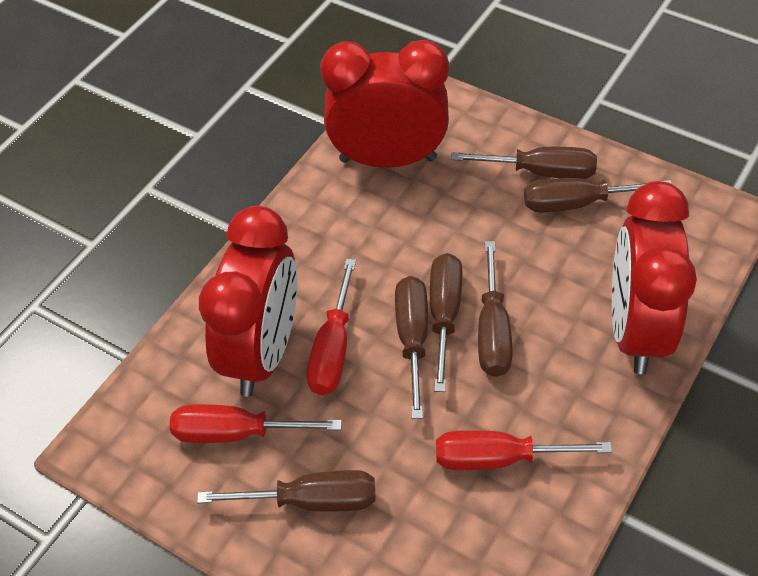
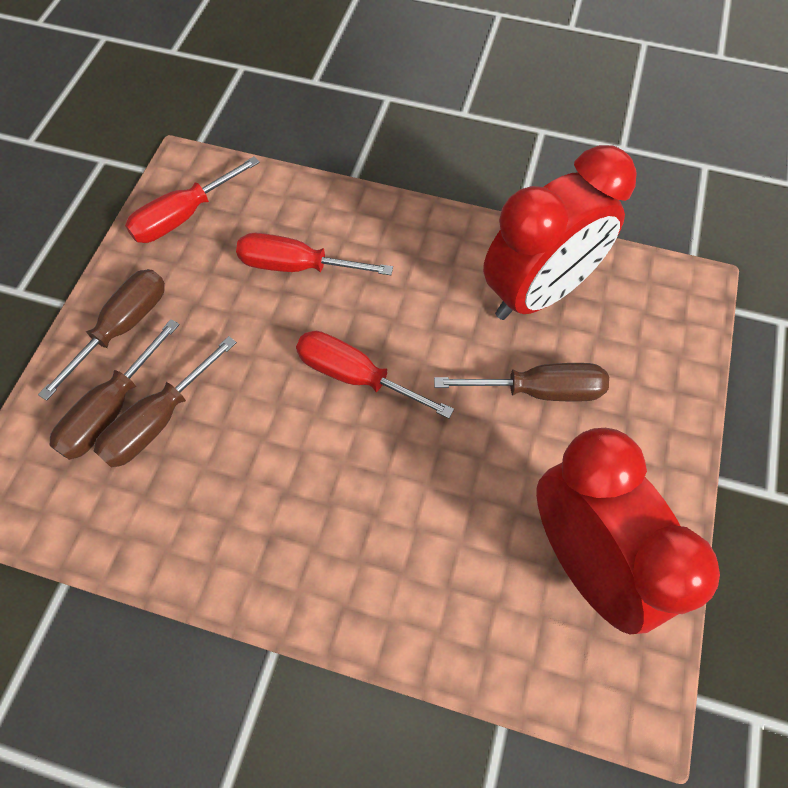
brown screwdriver: 6 -> 4
red clock: 3 -> 2

